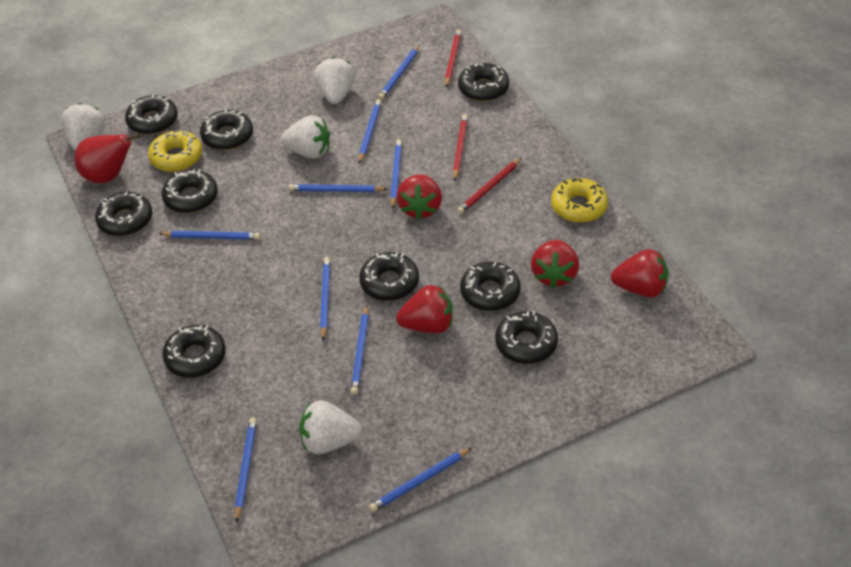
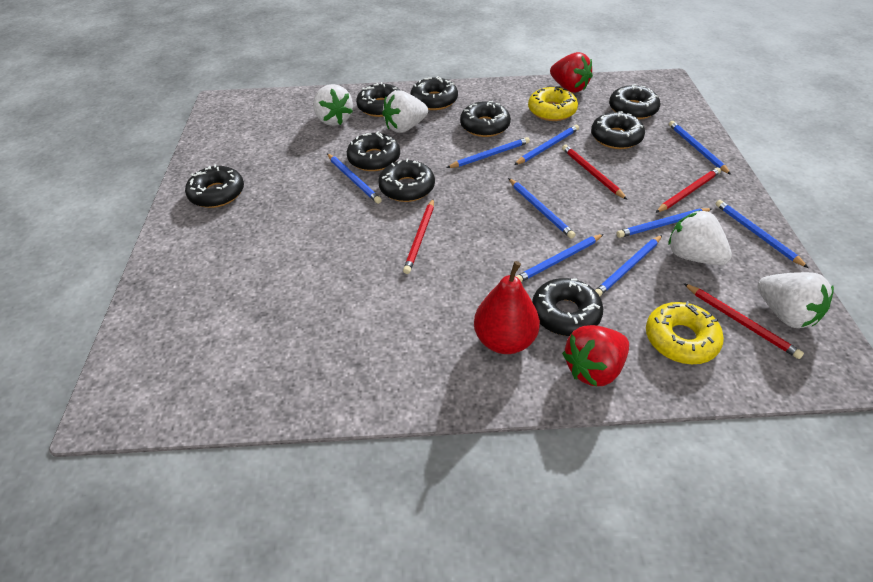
red pencil: 3 -> 4
red strawberry: 4 -> 2

